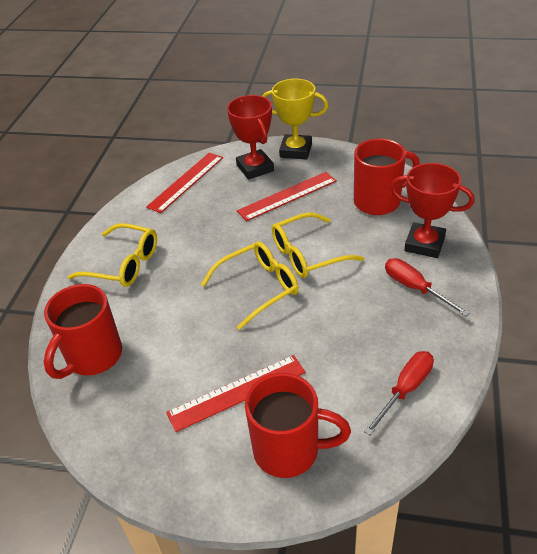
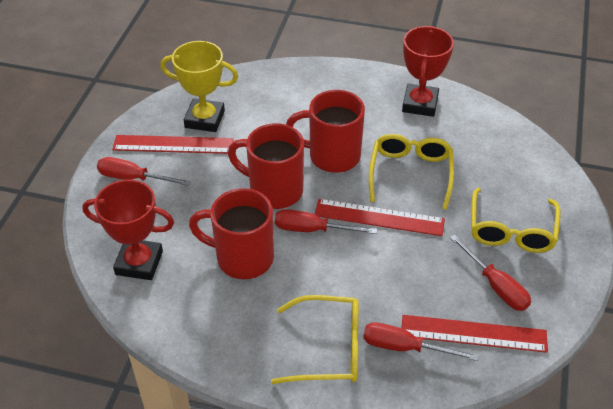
red screwdriver: 2 -> 4

